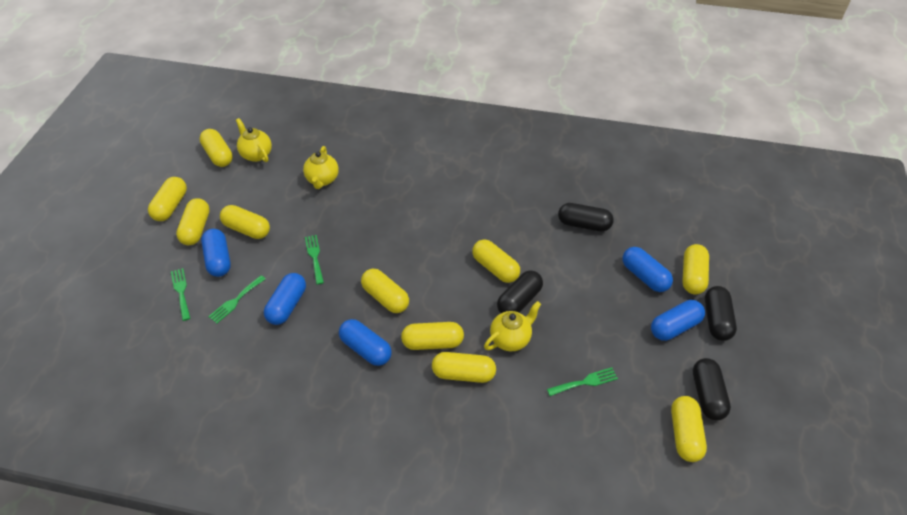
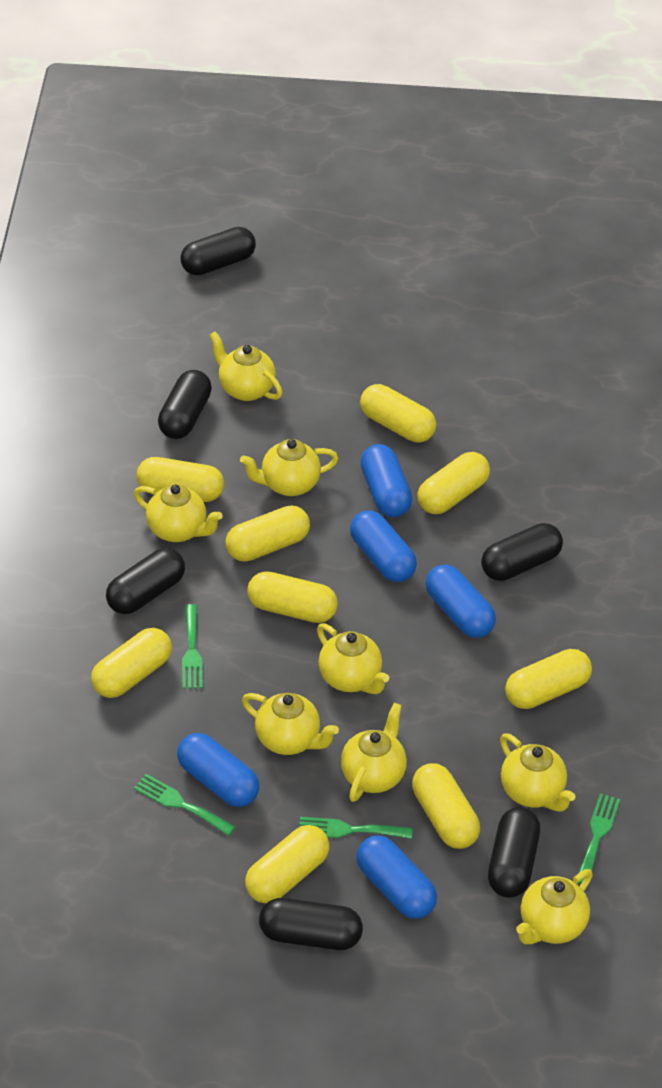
black capsule: 4 -> 6
yellow capsule: 10 -> 9
yellow teapot: 3 -> 8

